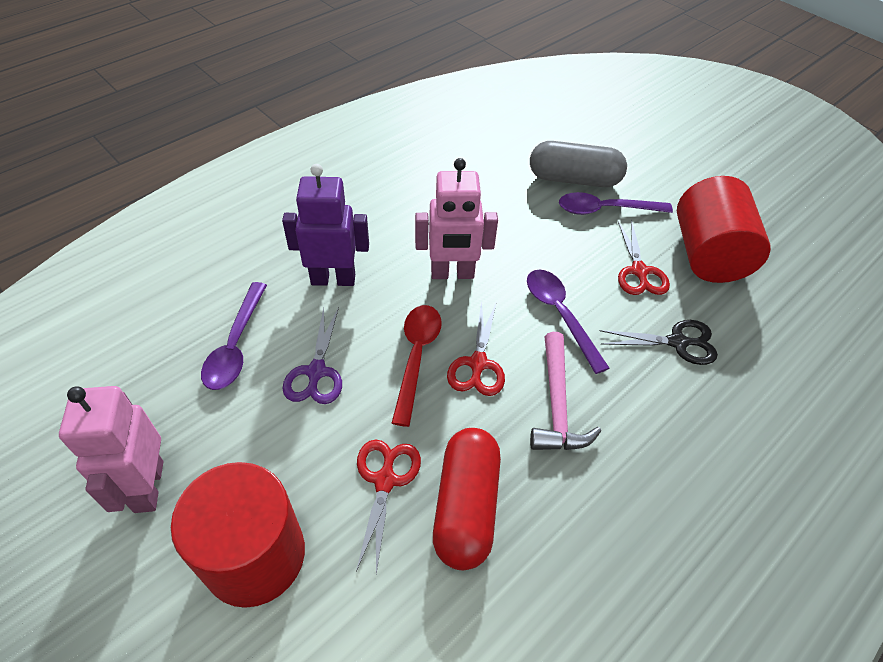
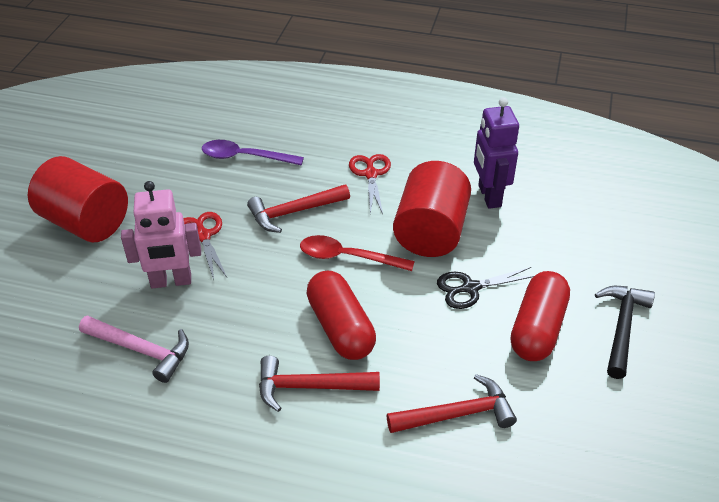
black hammer: 0 -> 1
grey capsule: 1 -> 0
pink robot: 2 -> 1
purple scissors: 1 -> 0
purple spoon: 3 -> 1
red capsule: 1 -> 2
red hammer: 0 -> 3
red scissors: 3 -> 2

